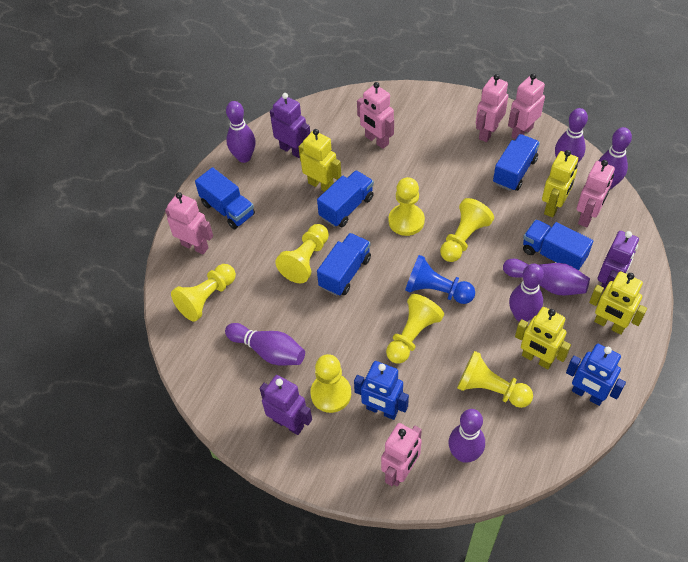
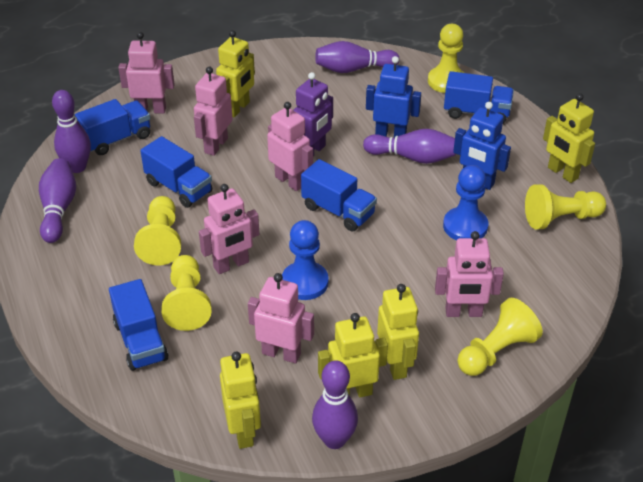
blue pawn: 1 -> 2
purple bowling pin: 7 -> 5
purple robot: 3 -> 1
yellow pawn: 7 -> 5
yellow robot: 4 -> 5

